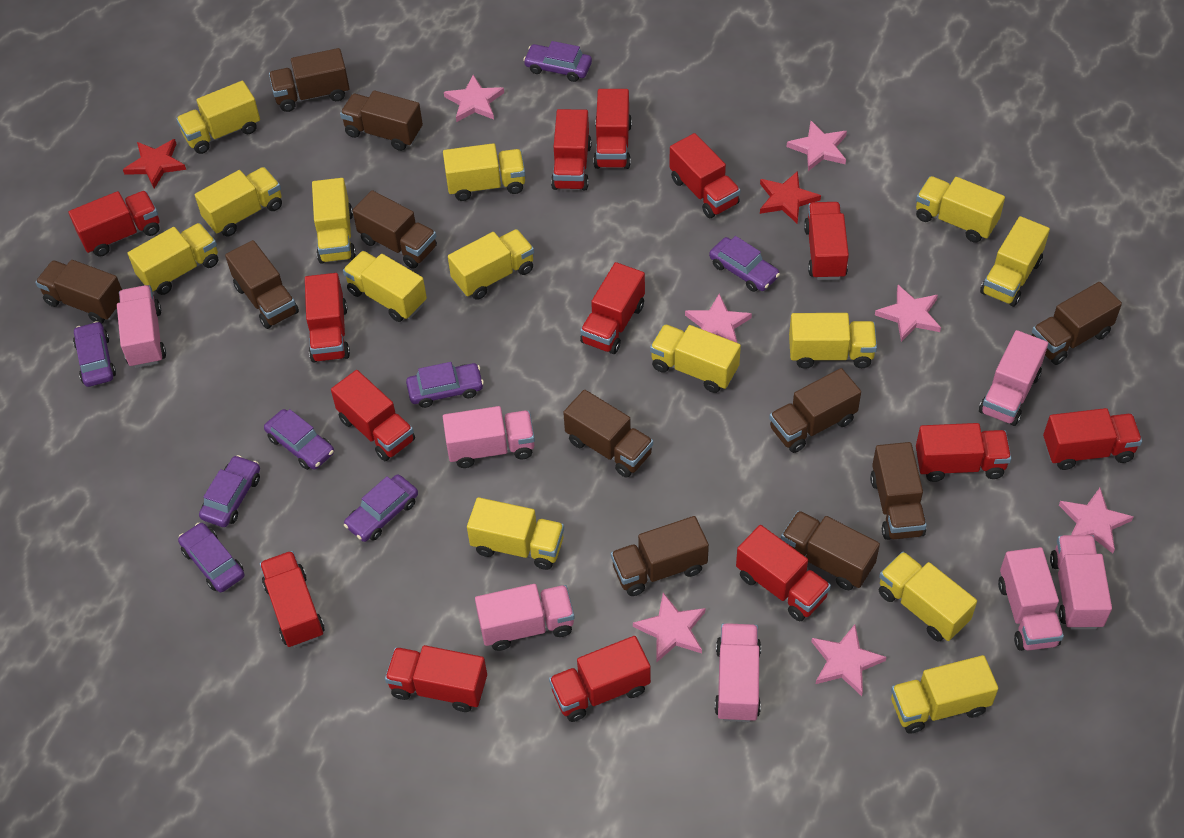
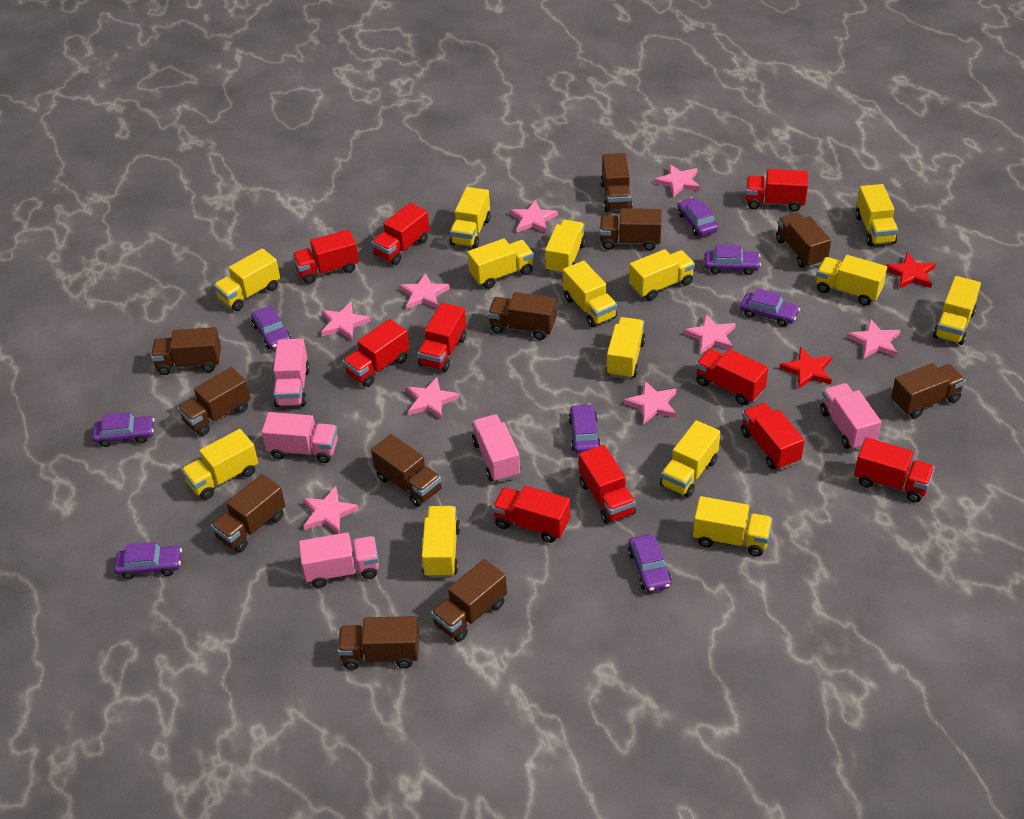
pink star: 7 -> 9
pink truck: 7 -> 5
red truck: 14 -> 10

